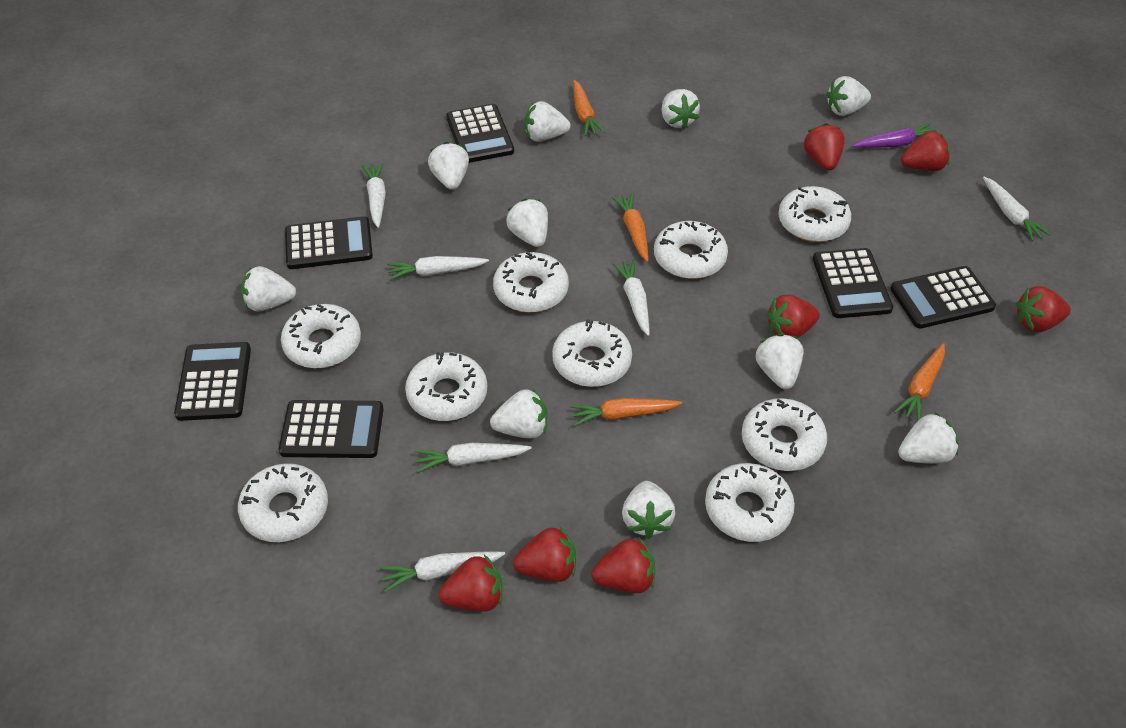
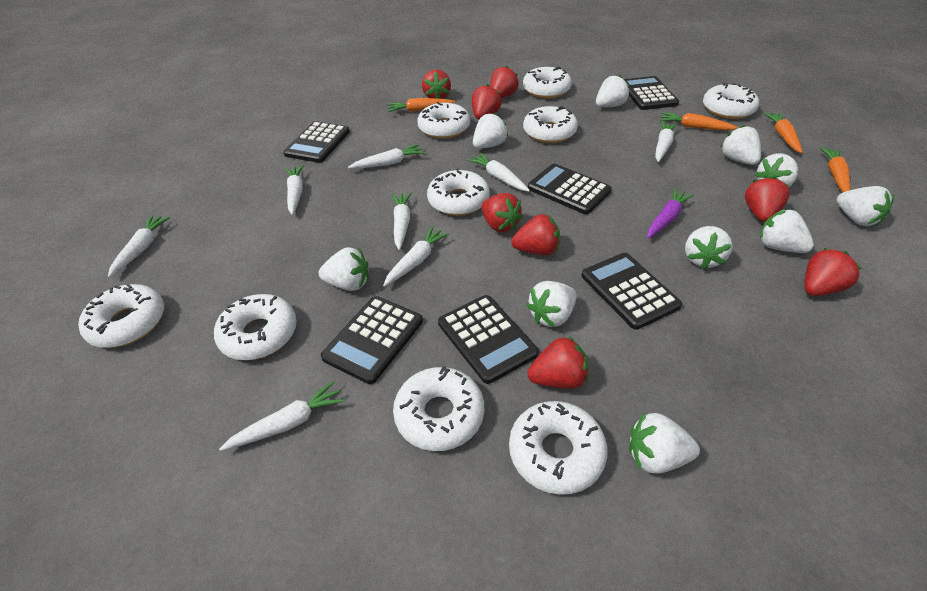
red strawberry: 7 -> 8
white carrot: 6 -> 8

